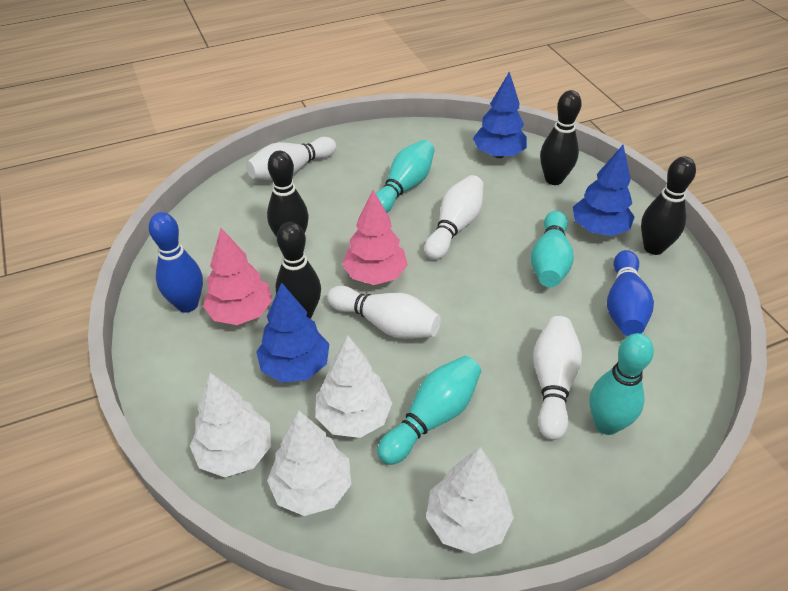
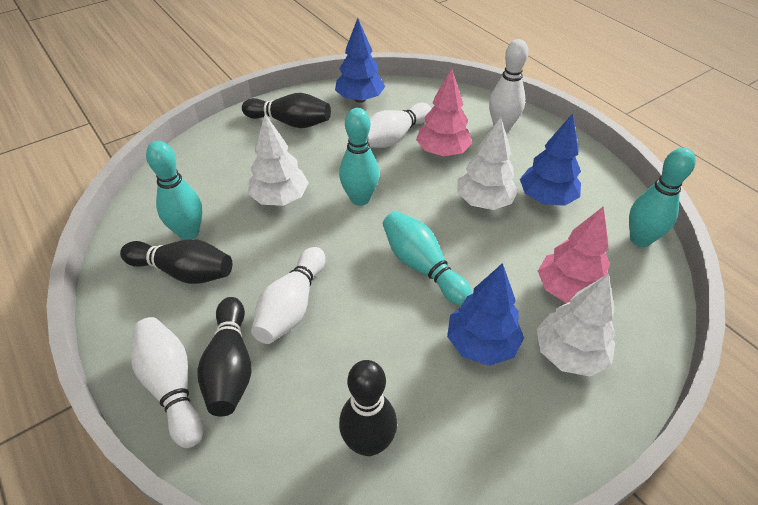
blue bowling pin: 2 -> 0
white tree: 4 -> 3

